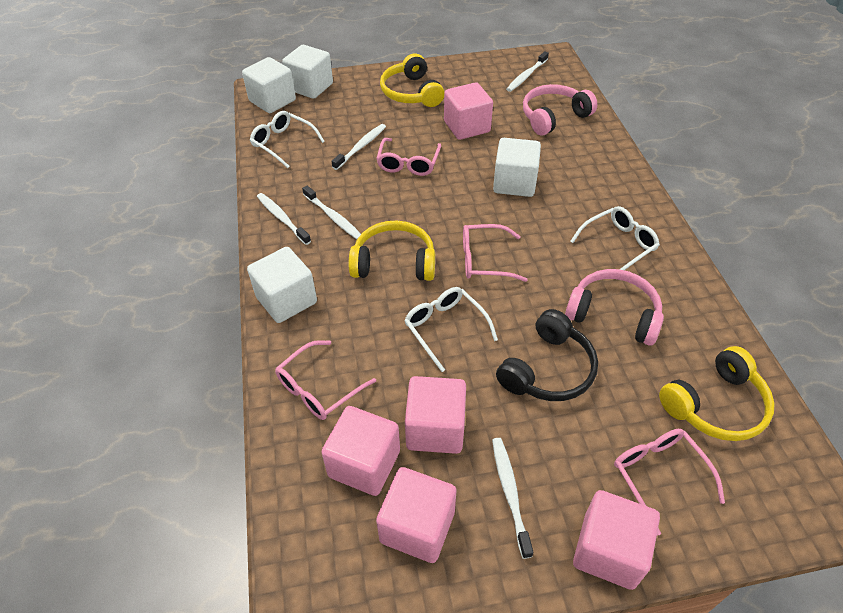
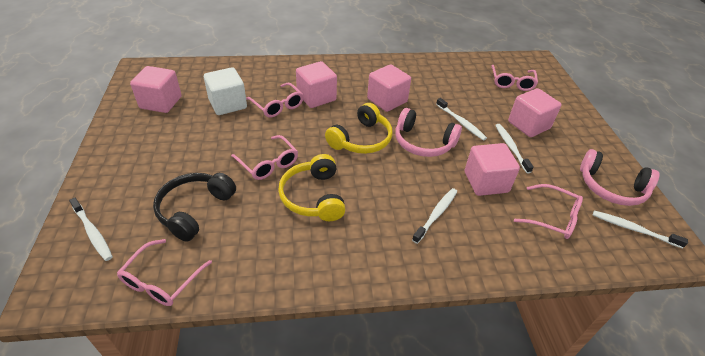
pink glasses: 4 -> 5
white cube: 4 -> 1
white glasses: 3 -> 0
yellow headphones: 3 -> 2

